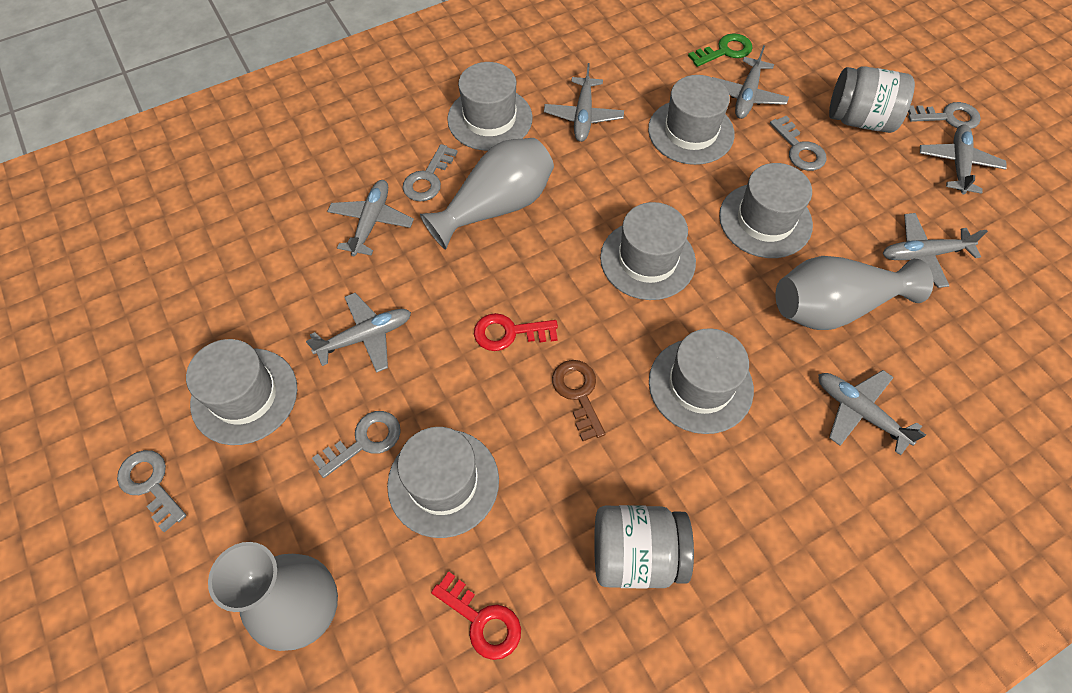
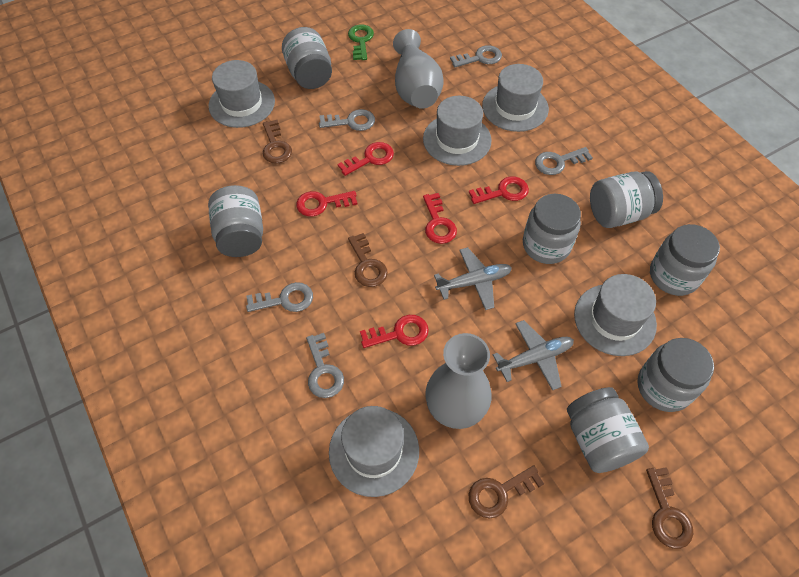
brown key: 1 -> 4
grey hat: 7 -> 5
grey jar: 2 -> 7
grey plane: 7 -> 2
grey vase: 3 -> 2
red key: 2 -> 5

